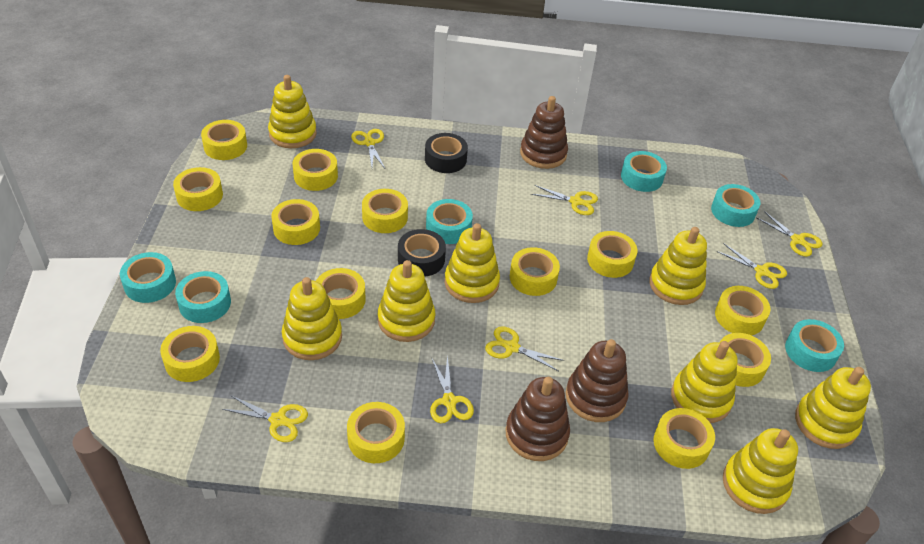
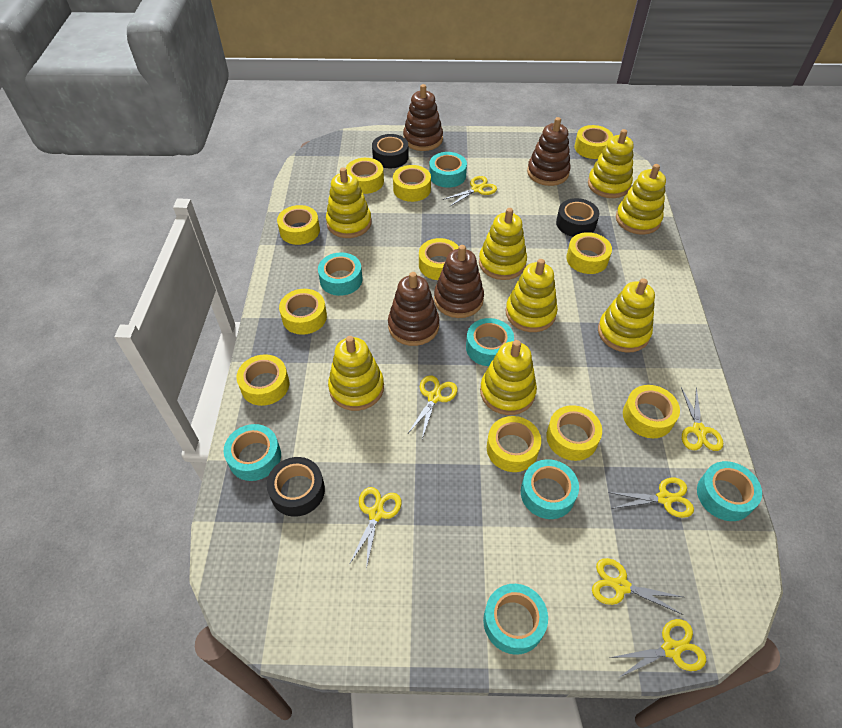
black tape: 2 -> 3
brown stacking toy: 3 -> 4
turquoise tape: 6 -> 7
yellow tape: 13 -> 11

